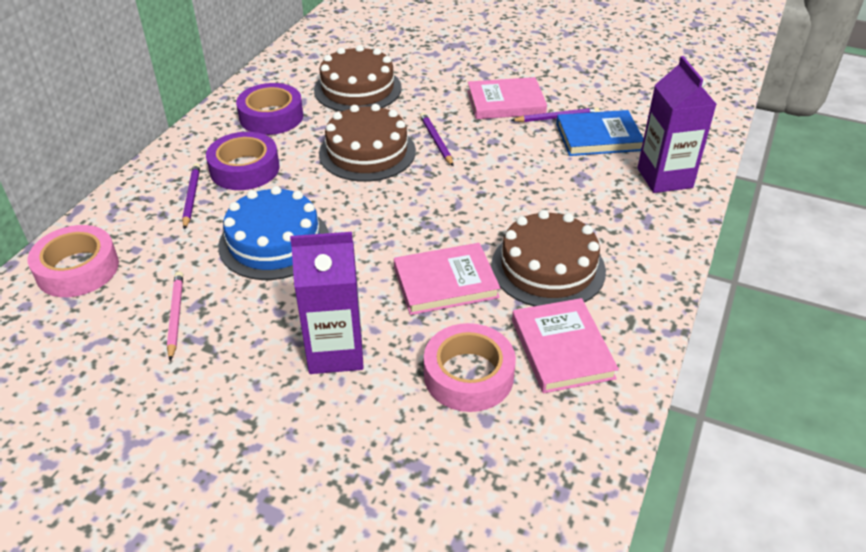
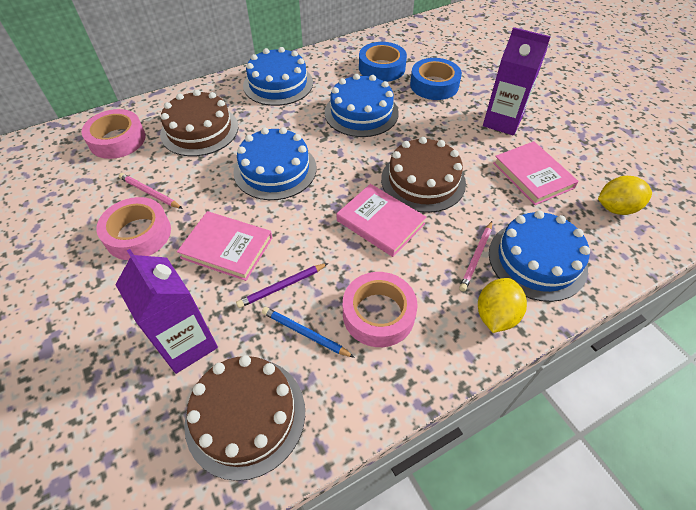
blue book: 1 -> 0
blue cake: 1 -> 4
blue pencil: 0 -> 1
blue tape: 0 -> 2
pink pencil: 1 -> 2
pink tape: 2 -> 3
purple pencil: 3 -> 1
purple tape: 2 -> 0
yellow lemon: 0 -> 2

